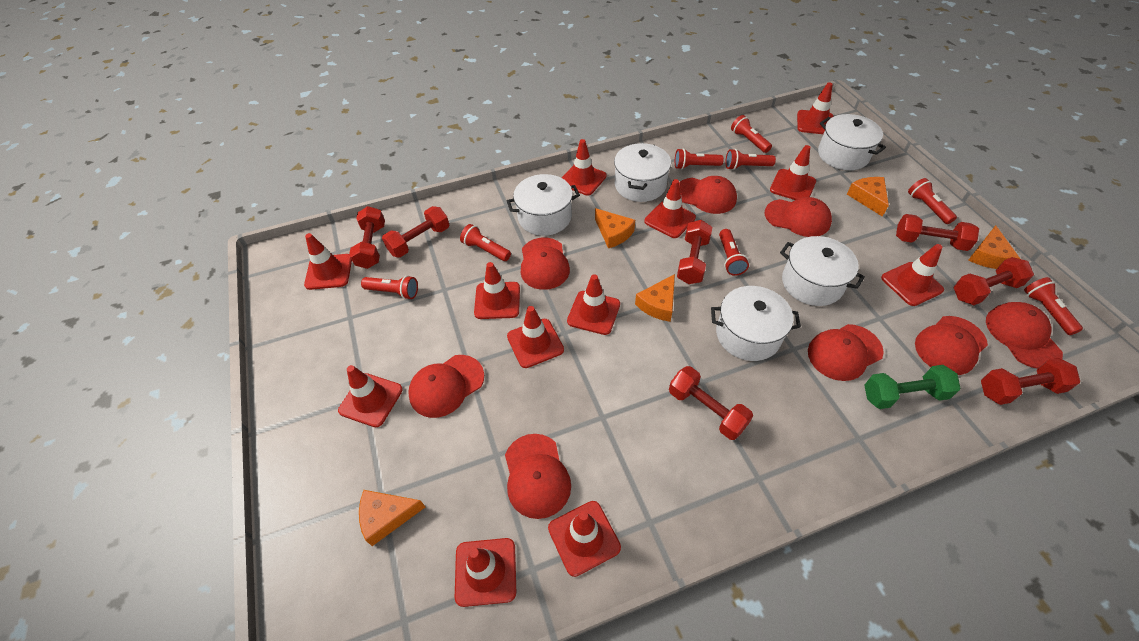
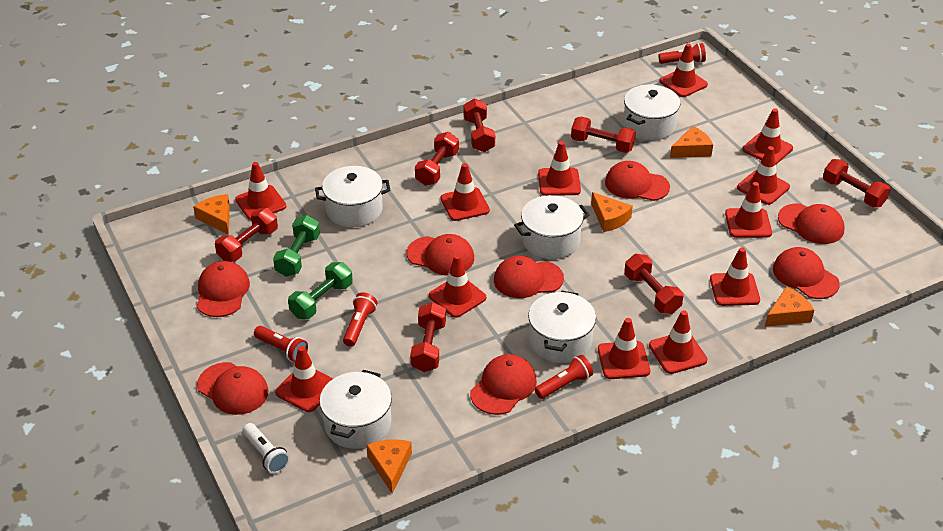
green dumbbell: 1 -> 2
red flashlight: 8 -> 4
white flashlight: 0 -> 1

